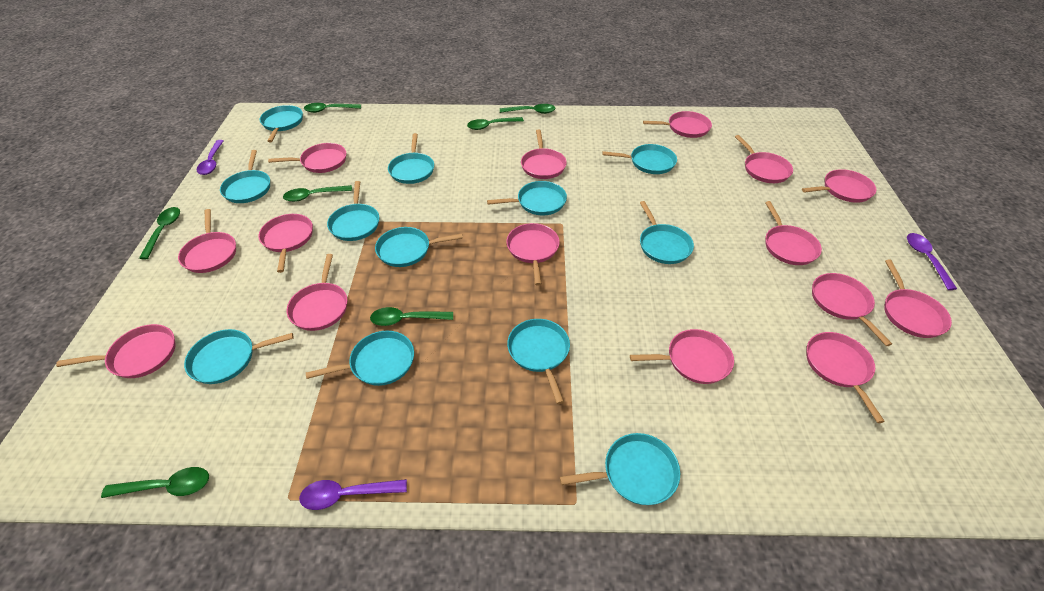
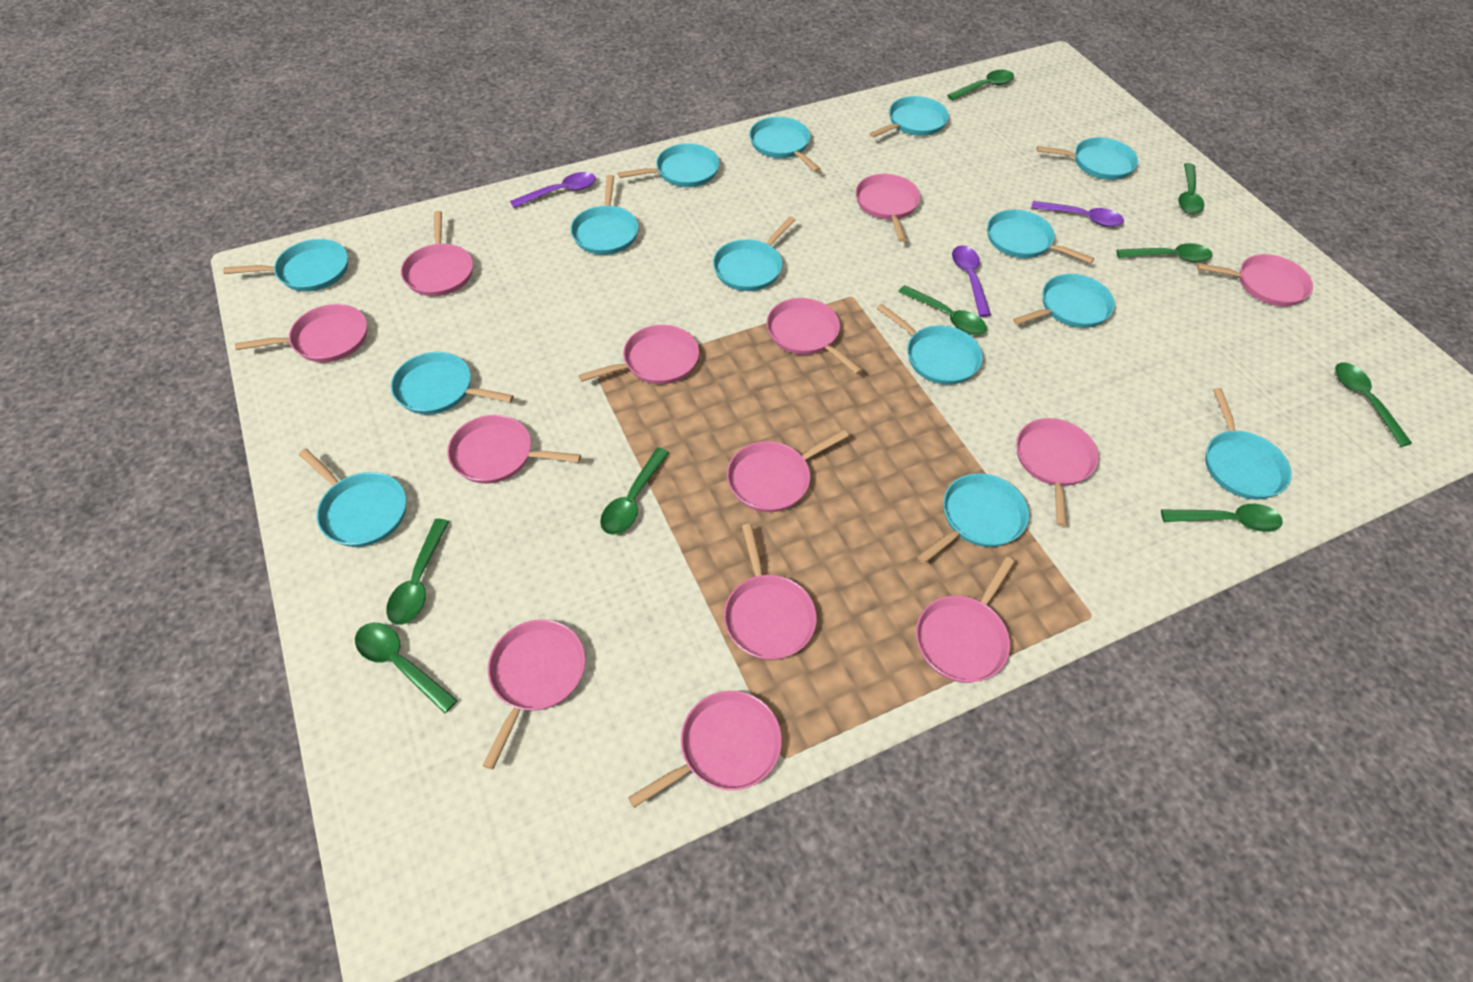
green spoon: 7 -> 9
pink pan: 15 -> 13
turquoise pan: 12 -> 14

